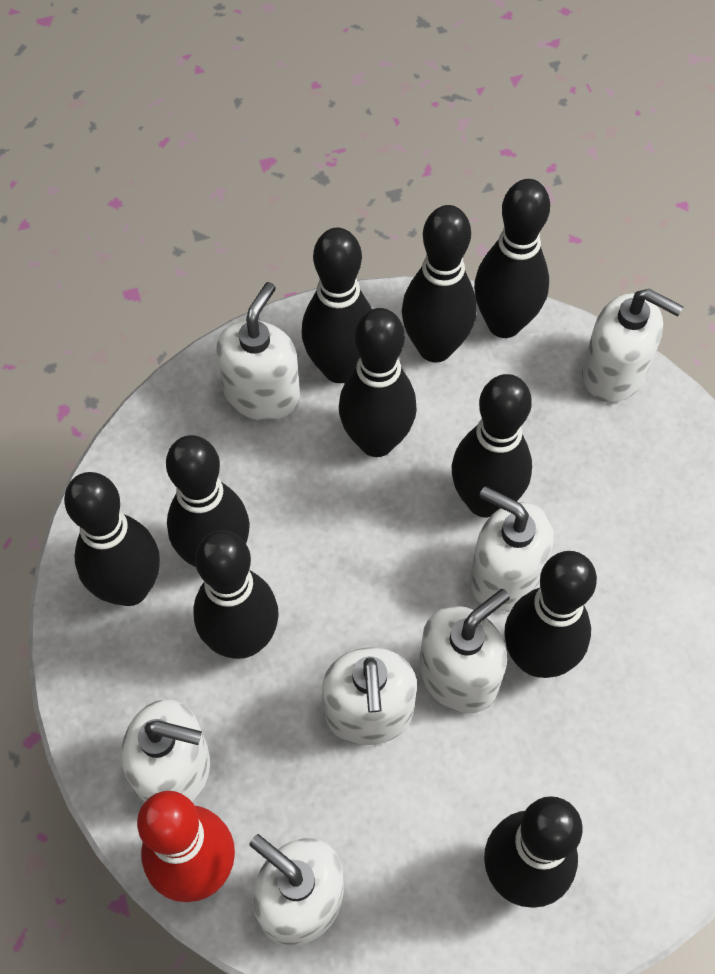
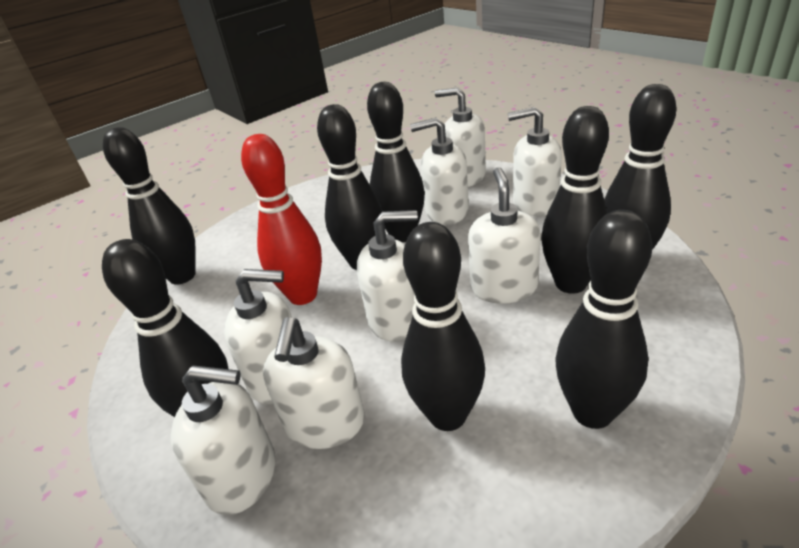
black bowling pin: 10 -> 8
white soap dispenser: 7 -> 8

